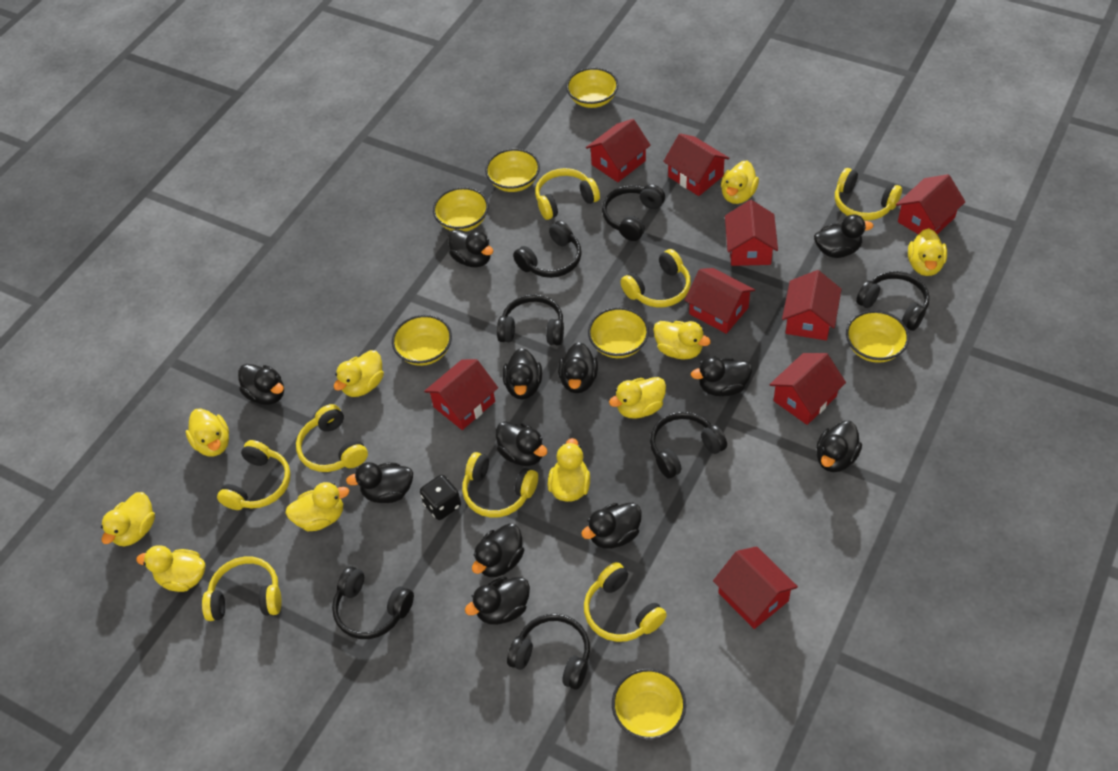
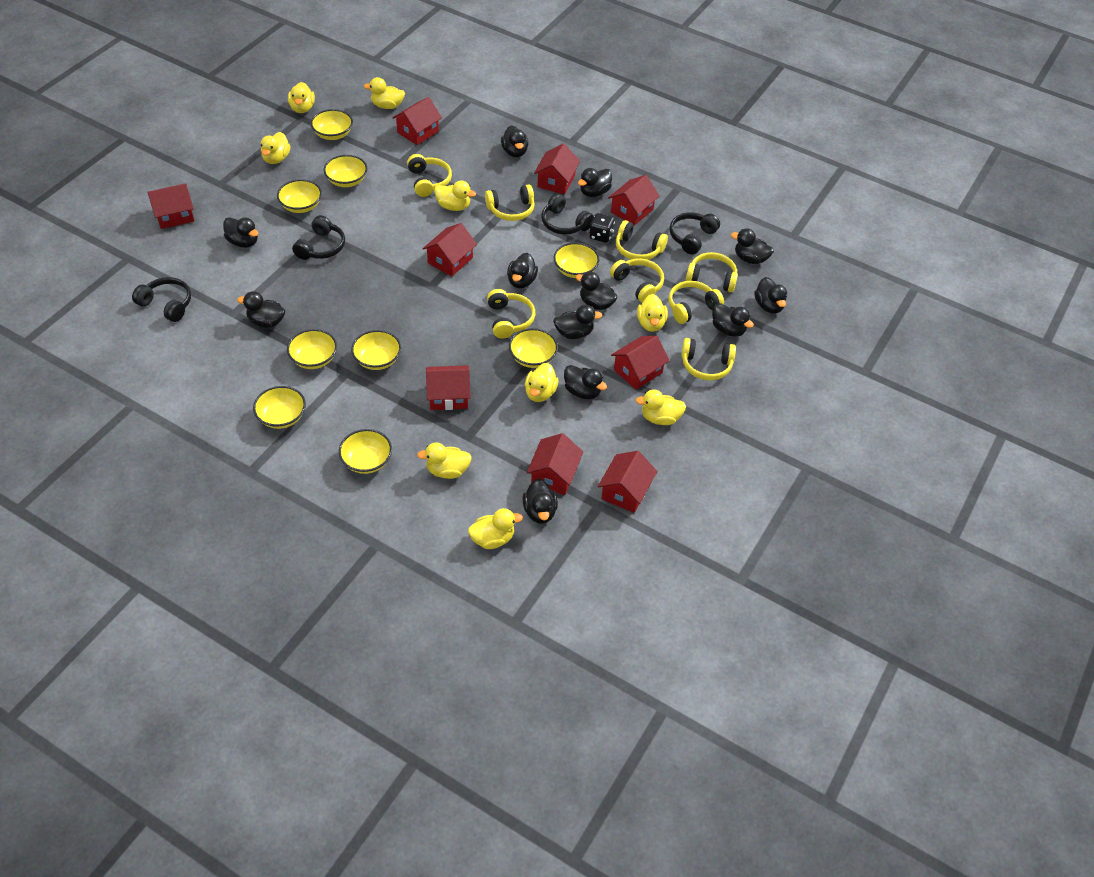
black headphones: 7 -> 4
yellow bowl: 7 -> 9
yellow duck: 10 -> 9

